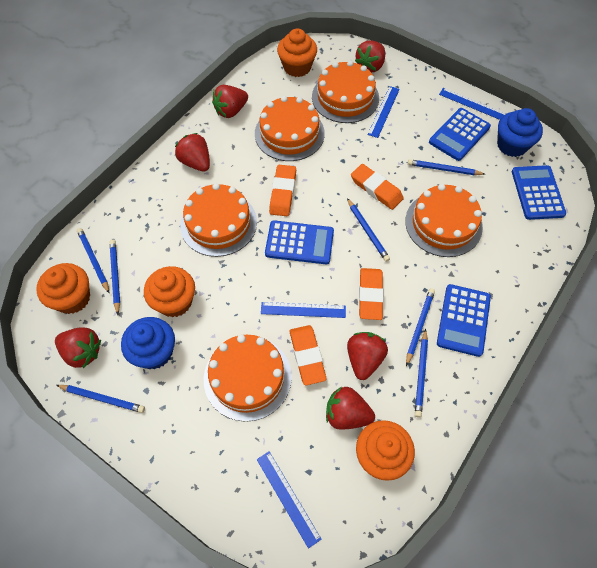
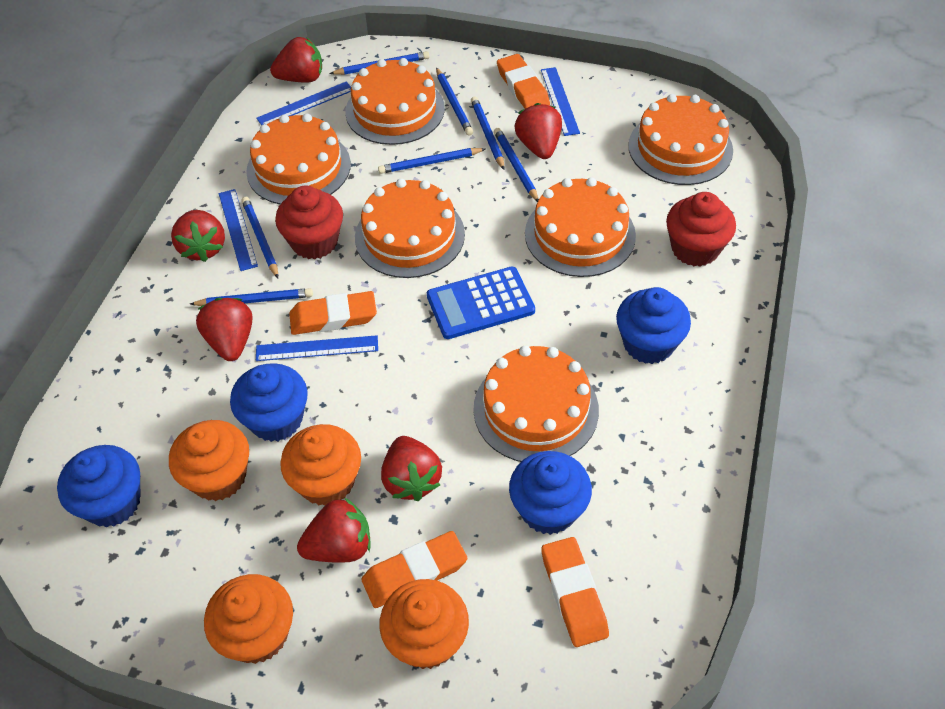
blue calculator: 4 -> 1
blue cupcake: 2 -> 4
orange cake: 5 -> 6
red cupcake: 0 -> 2

